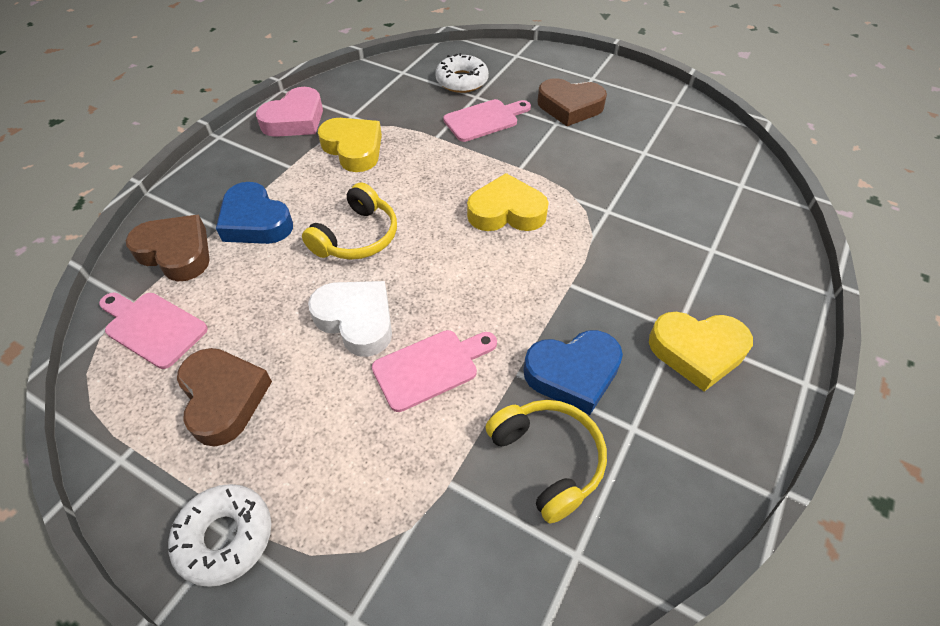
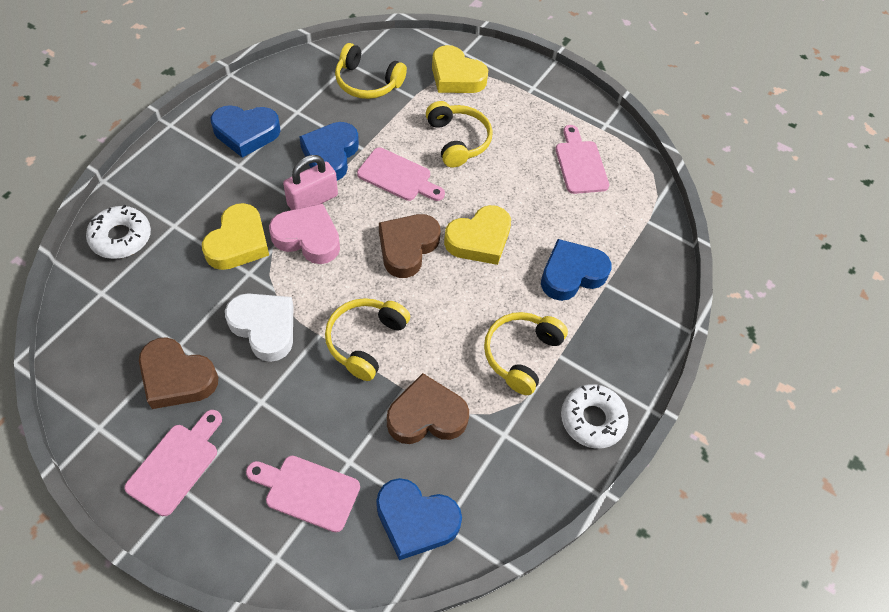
blue heart: 2 -> 4
pink cutting board: 3 -> 4
pink padlock: 0 -> 1
yellow headphones: 2 -> 4

